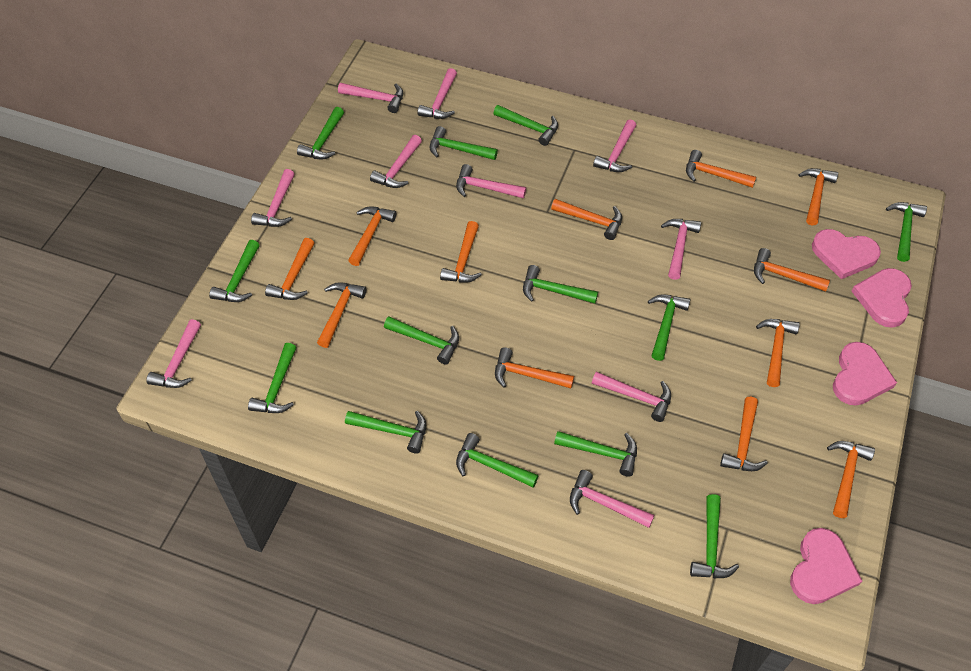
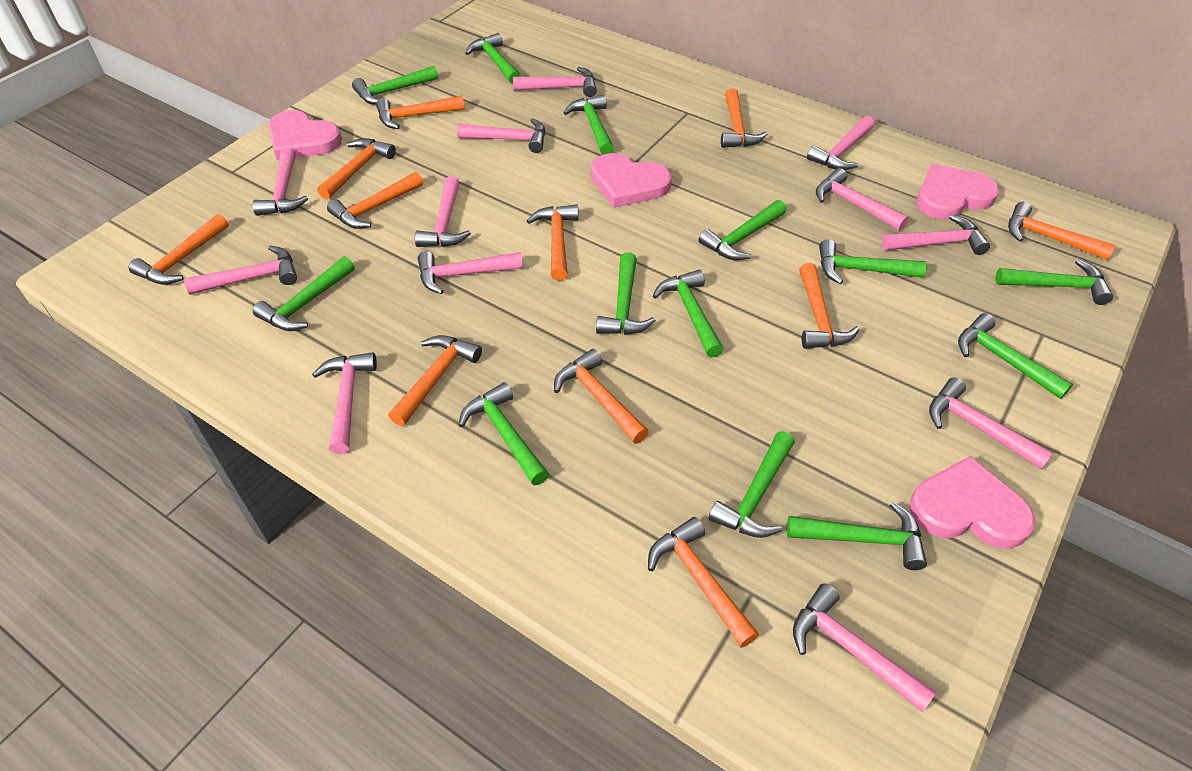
orange hammer: 12 -> 11
pink hammer: 10 -> 12

